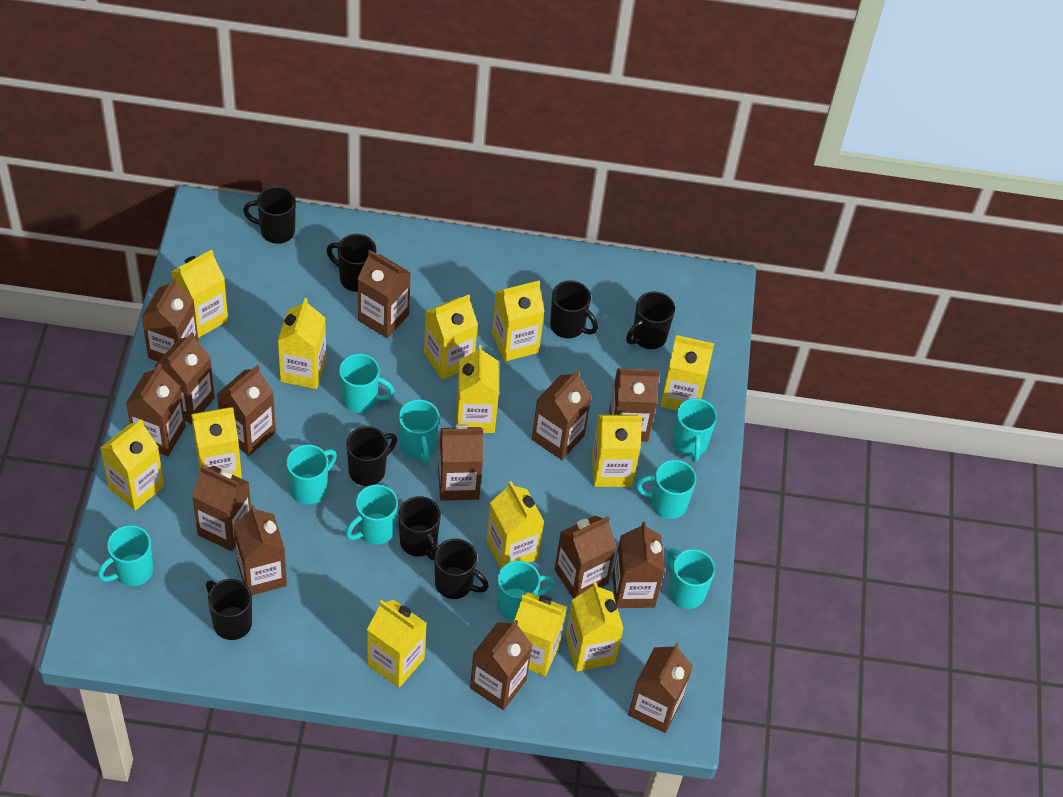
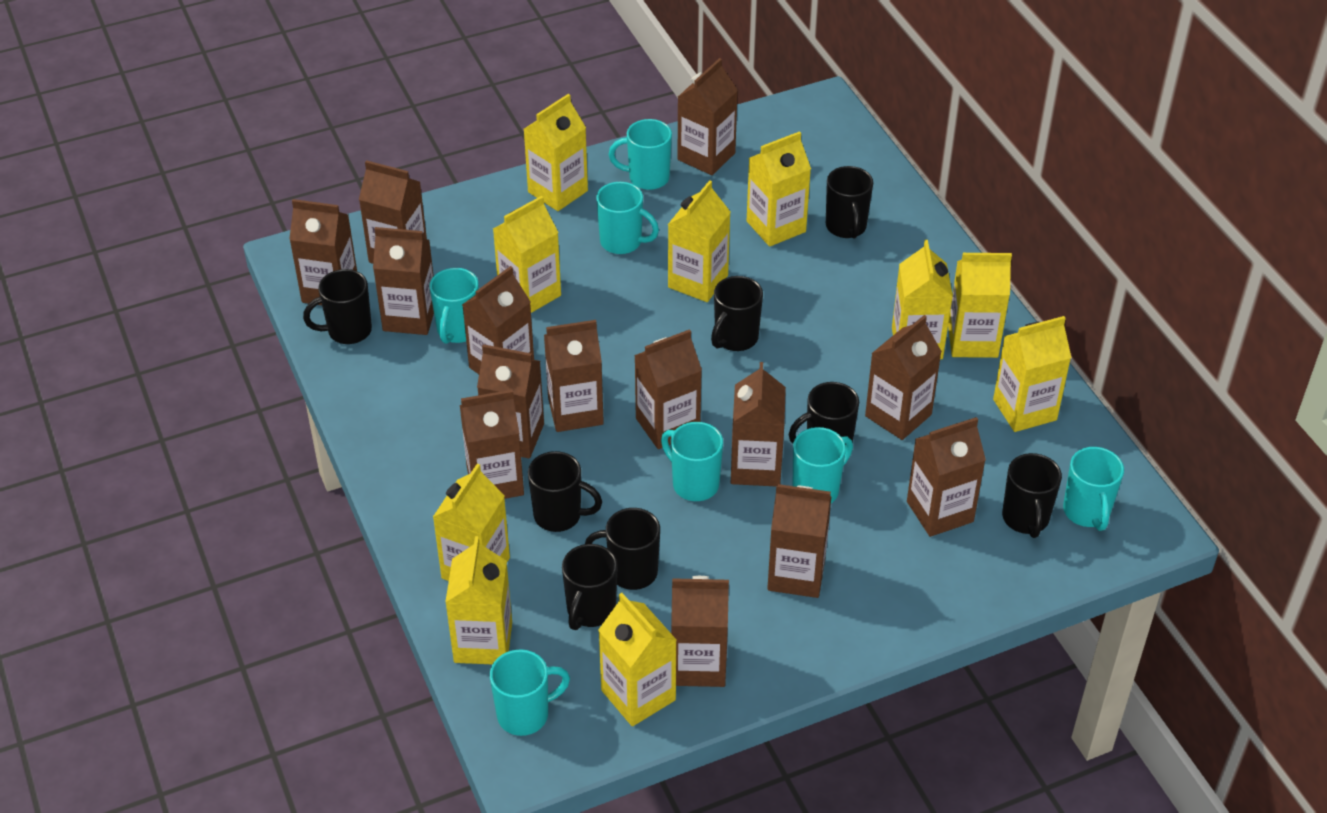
turquoise mug: 9 -> 7
yellow carton: 13 -> 10

